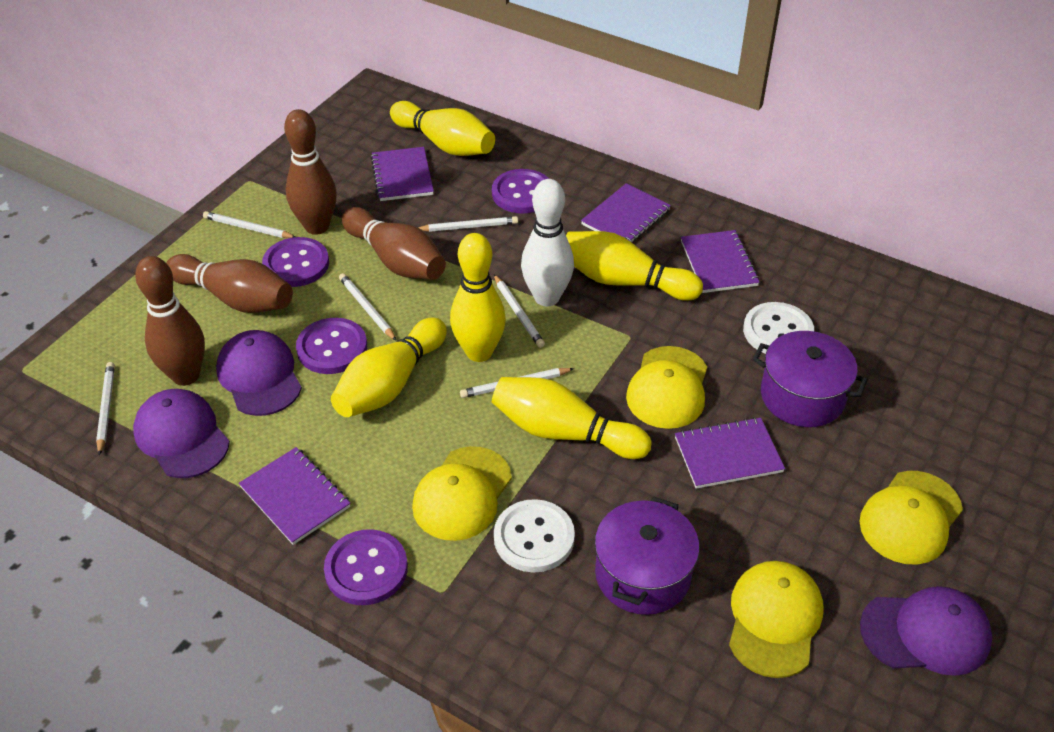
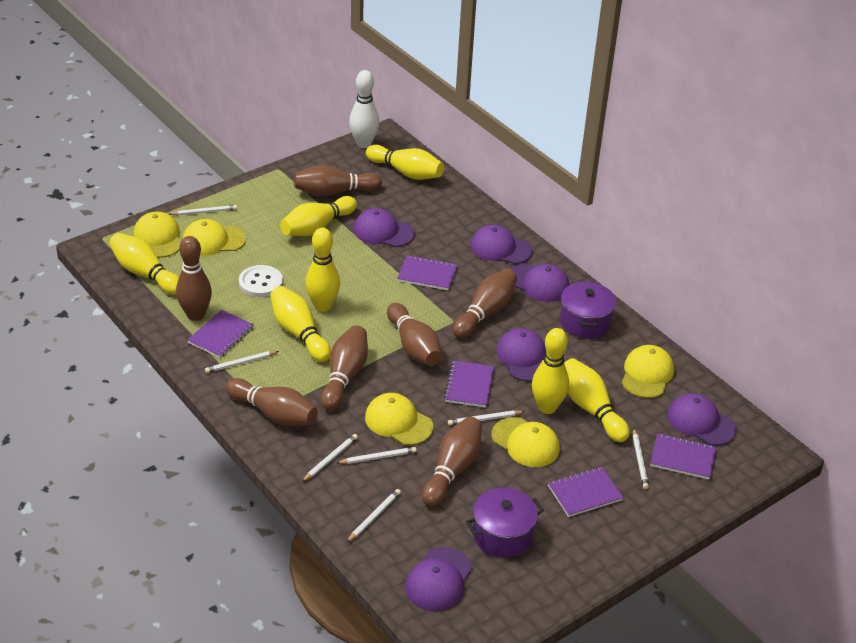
brown bowling pin: 4 -> 7
purple button: 4 -> 0
purple cap: 3 -> 6
white button: 2 -> 1
white pencil: 6 -> 7
yellow bowling pin: 5 -> 7
yellow cap: 4 -> 5

